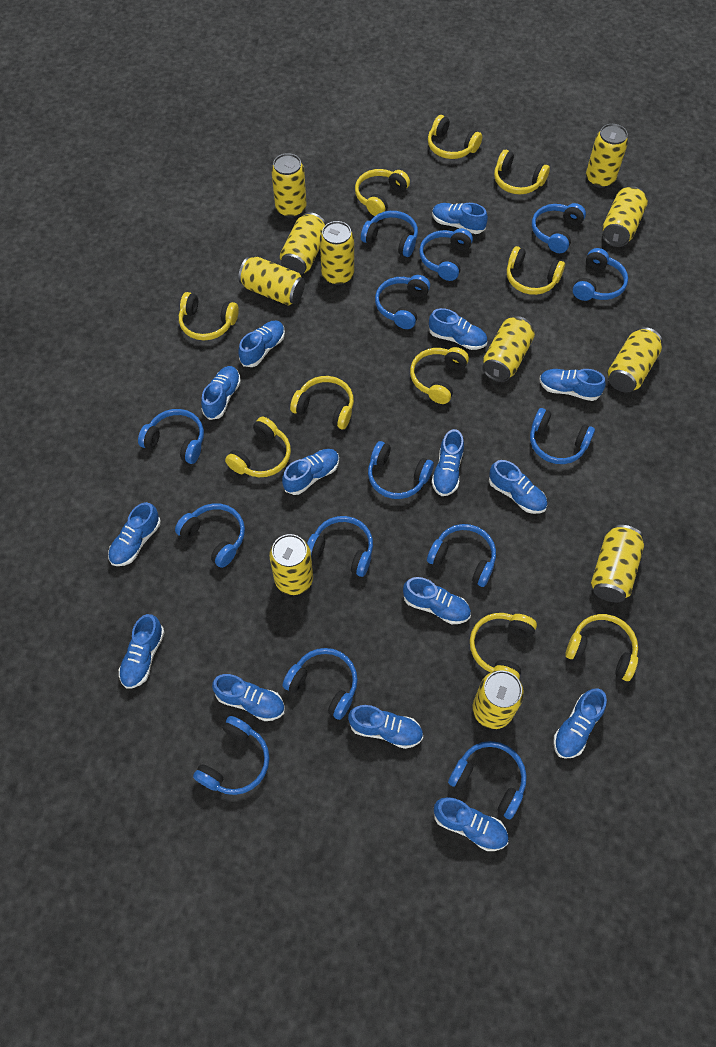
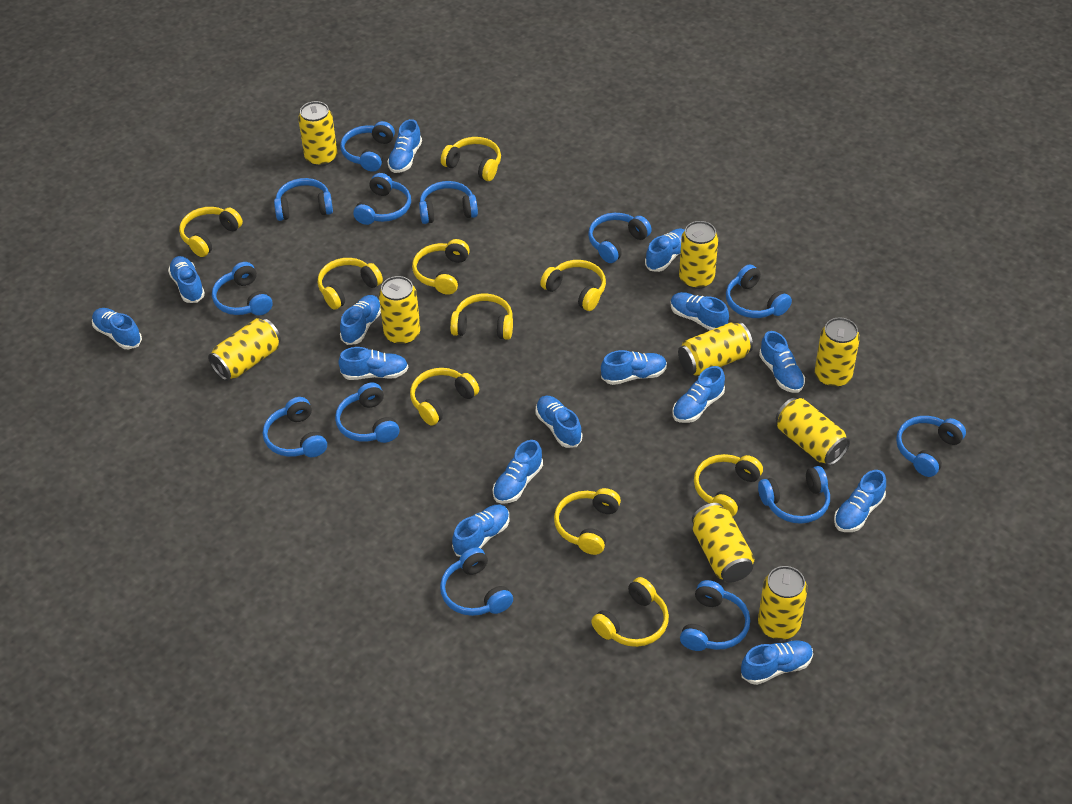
blue headphones: 14 -> 13
yellow can: 11 -> 9

